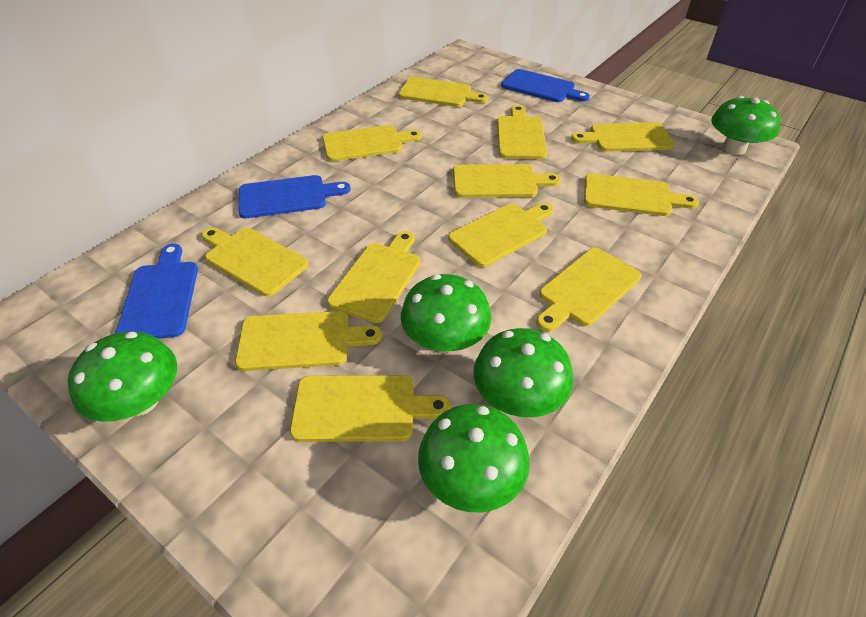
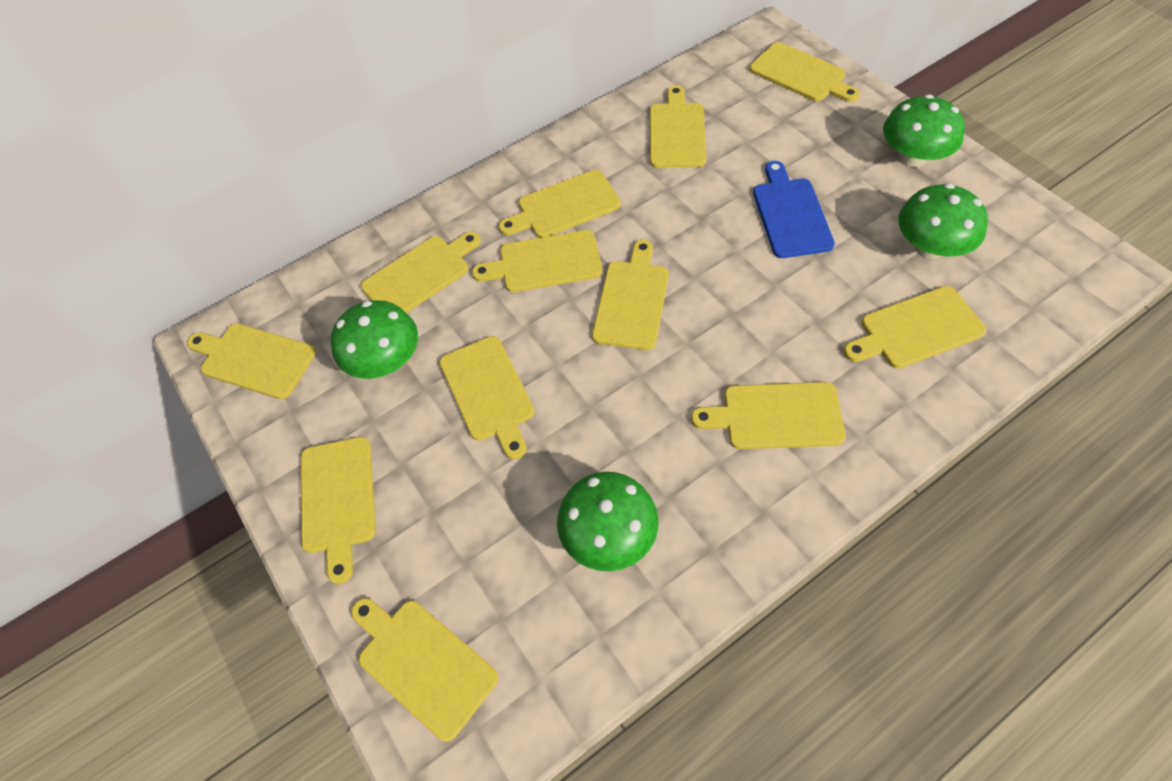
blue cutting board: 3 -> 1
green mushroom: 5 -> 4

